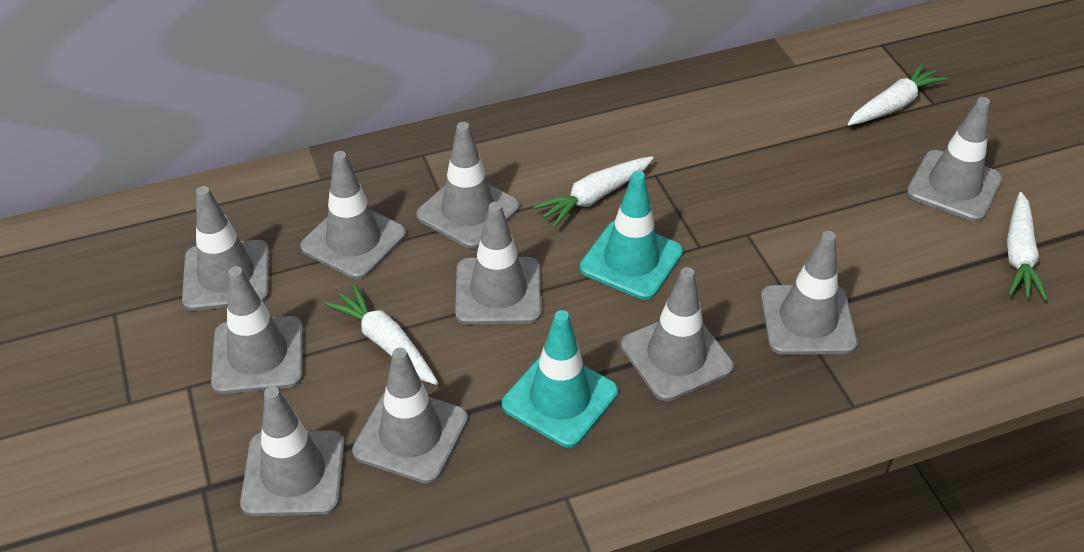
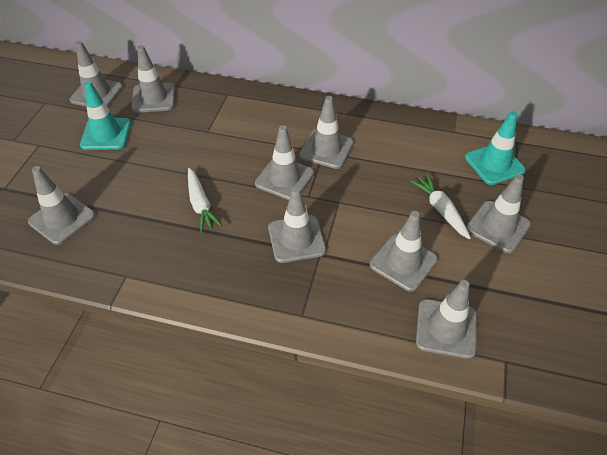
grey traffic cone: 10 -> 9
white carrot: 4 -> 2

